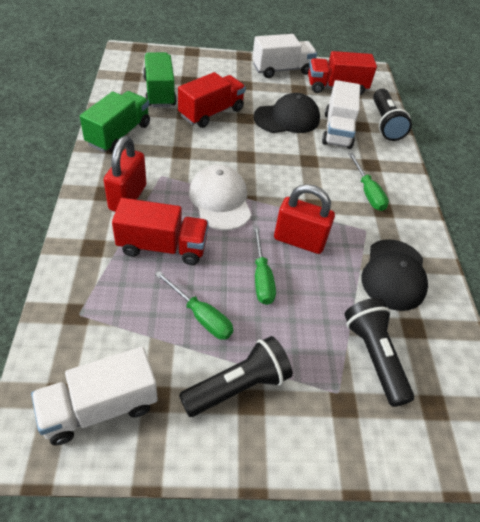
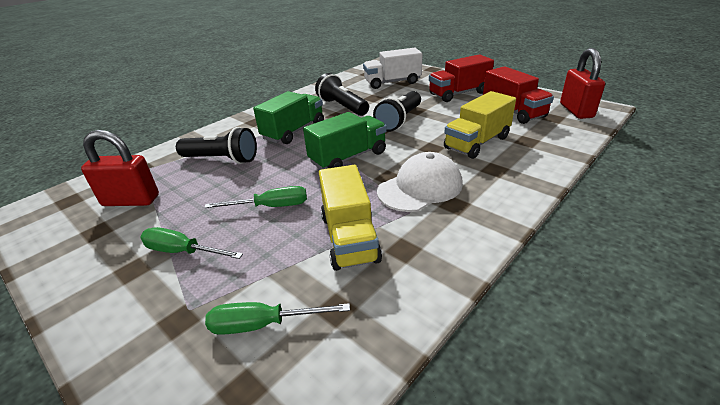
black cap: 2 -> 0
red truck: 3 -> 2
white truck: 3 -> 1
yellow truck: 0 -> 2

